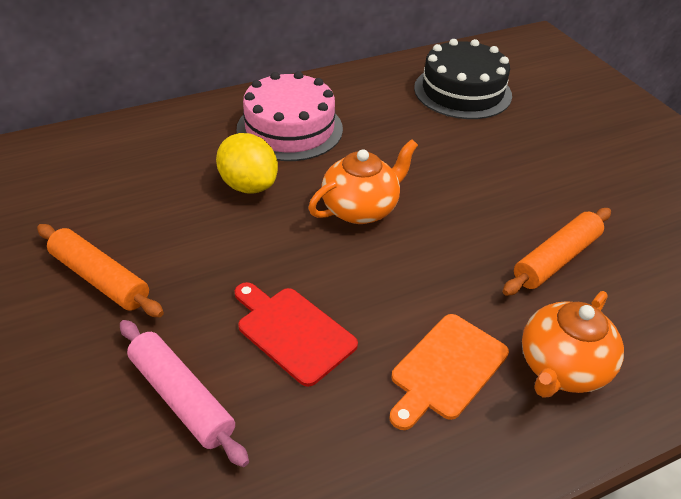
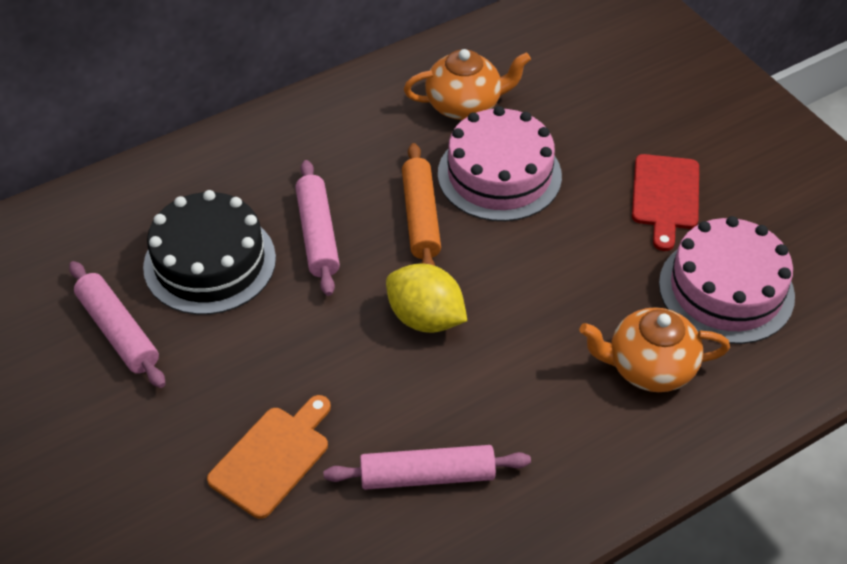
orange rolling pin: 2 -> 1
pink cake: 1 -> 2
pink rolling pin: 1 -> 3

